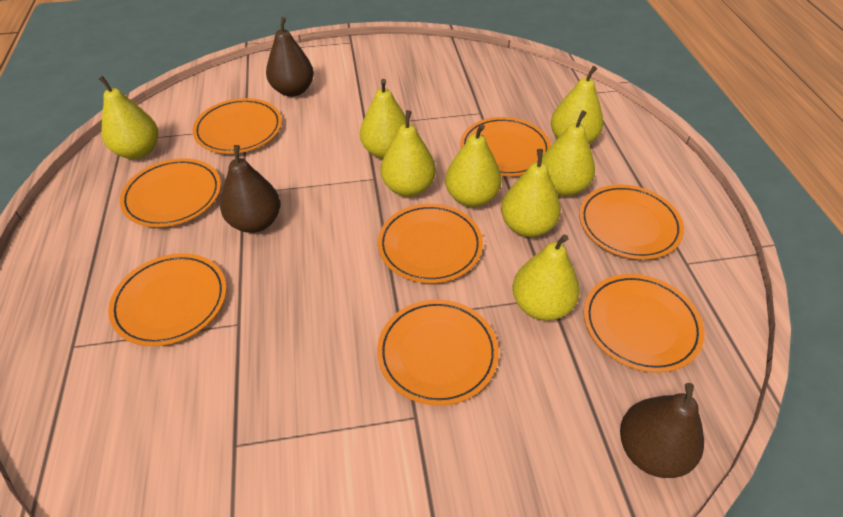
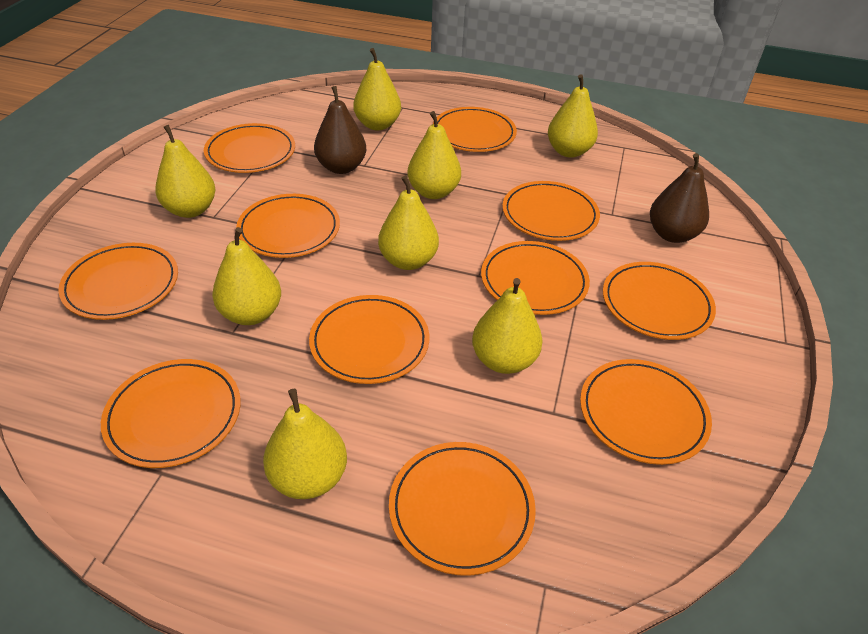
brown pear: 3 -> 2
orange plate: 8 -> 11

